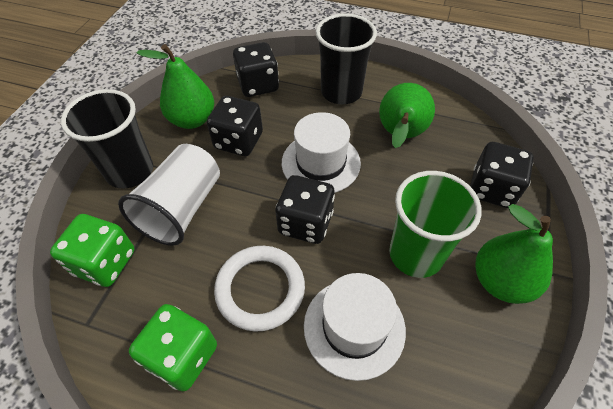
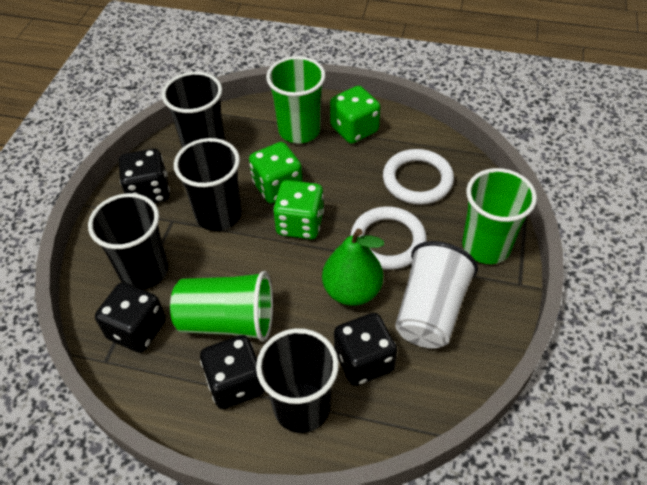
black cup: 2 -> 4
green cup: 1 -> 3
green dice: 2 -> 3
green pear: 3 -> 1
white hat: 2 -> 0
white ring: 1 -> 2

